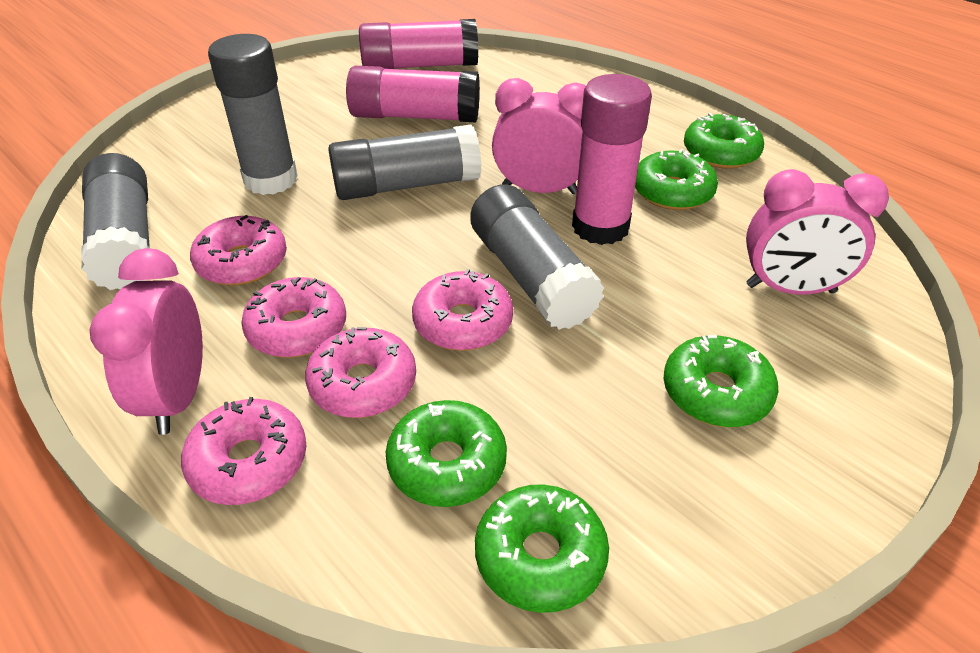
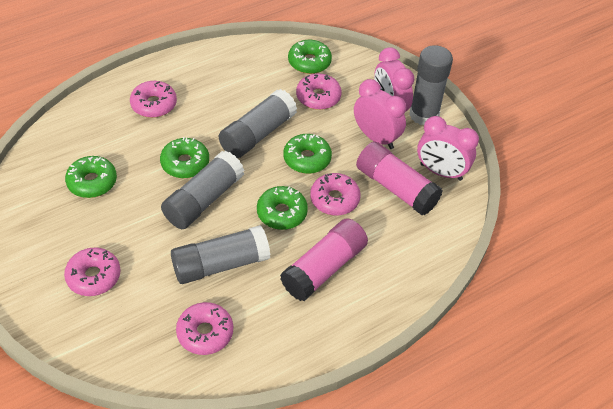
pink glue stick: 3 -> 2

